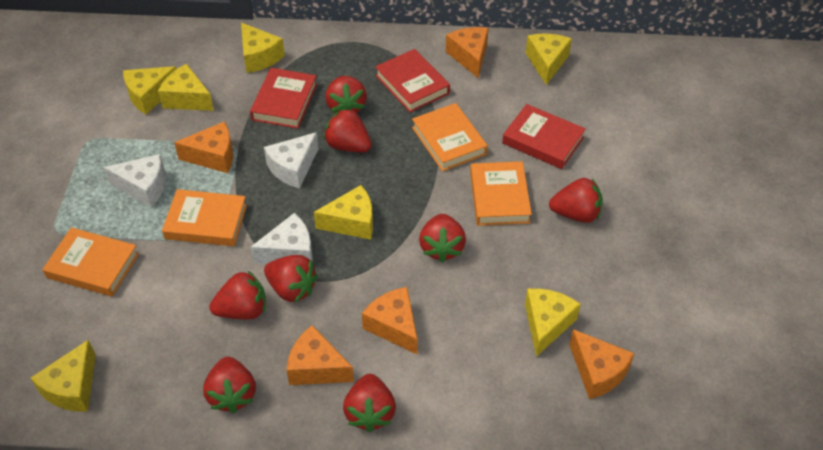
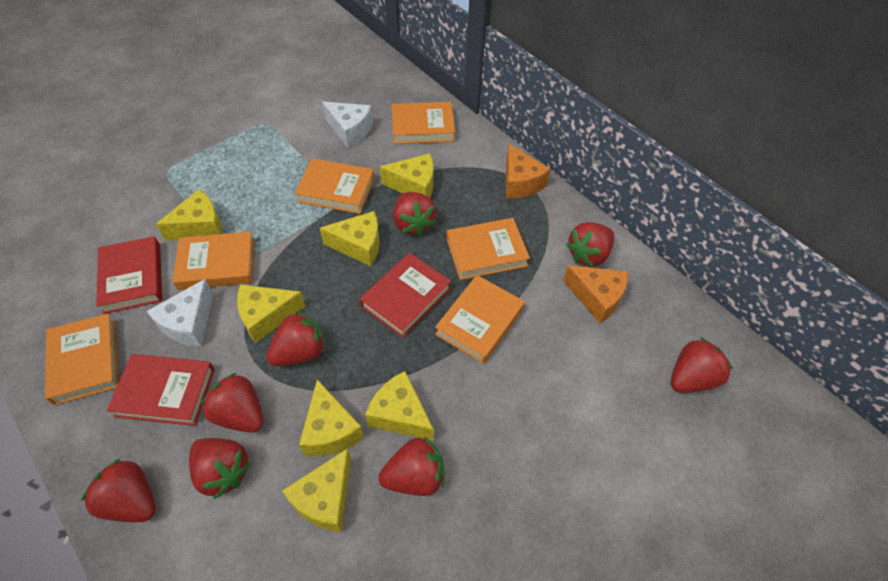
orange book: 4 -> 6
orange cheese: 5 -> 2
white cheese: 3 -> 2

